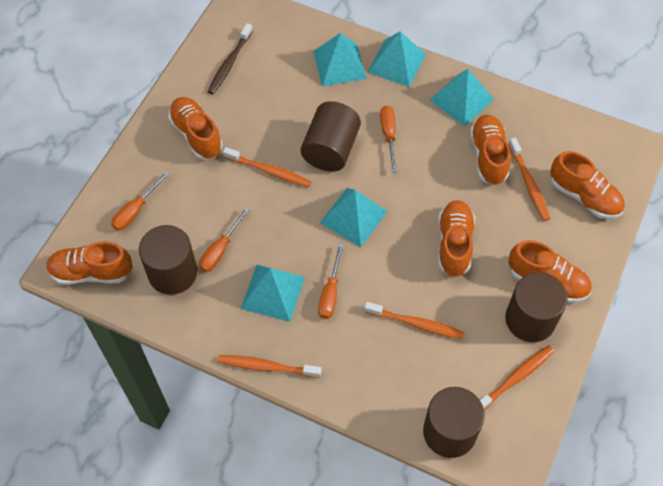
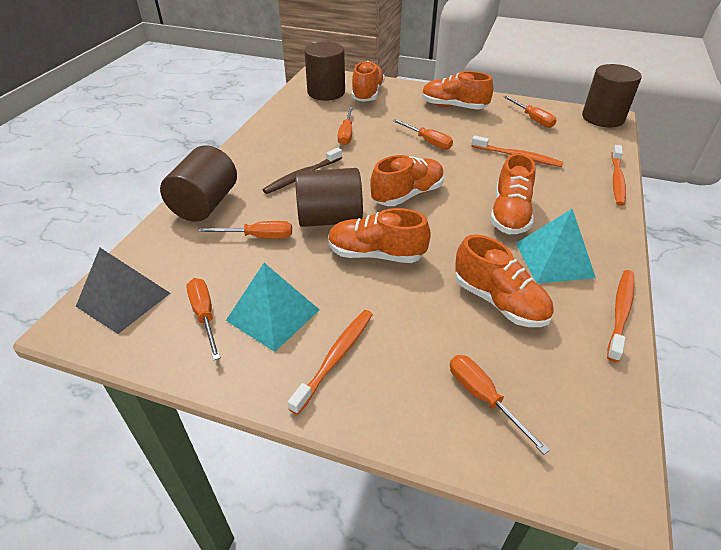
grey pyramid: 0 -> 1
orange screwdriver: 4 -> 6
orange toothbrush: 5 -> 4
turquoise pyramid: 5 -> 2

